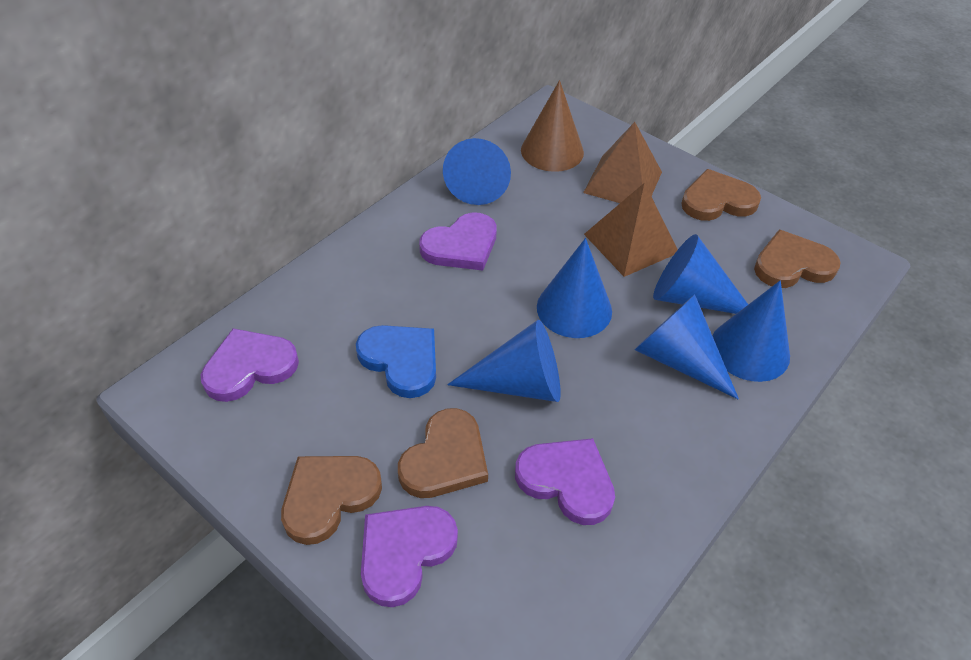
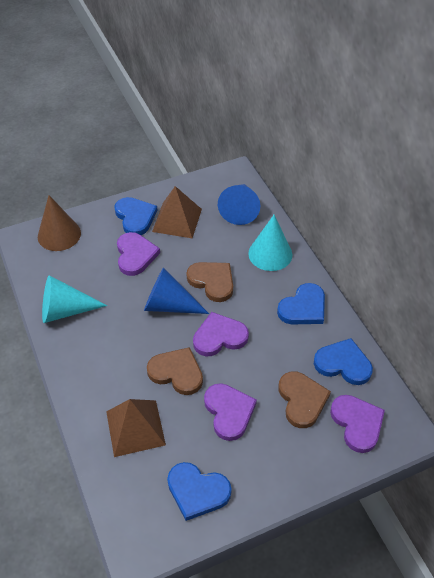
blue cone: 6 -> 2
blue heart: 1 -> 4
brown heart: 4 -> 3
turquoise cone: 0 -> 2

